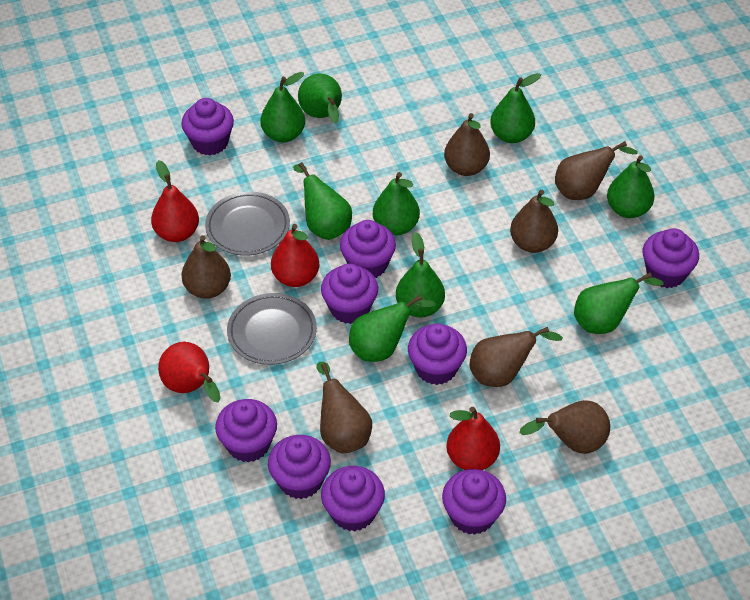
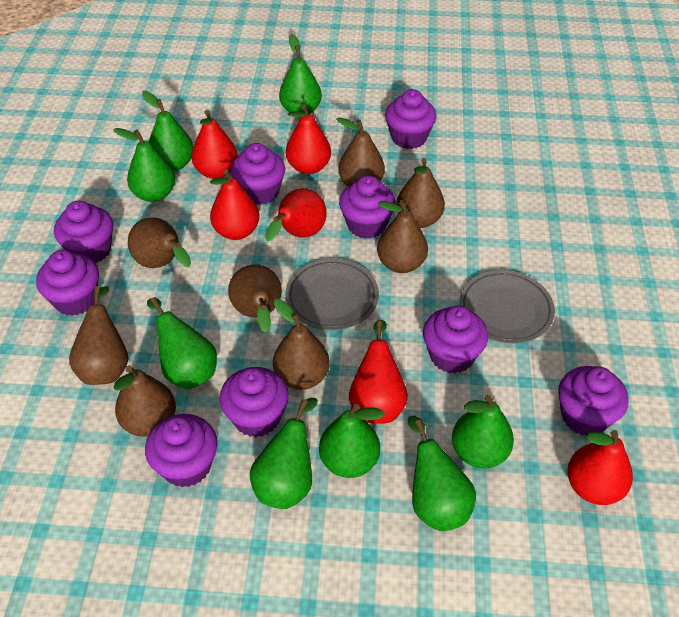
brown pear: 7 -> 8
green pear: 9 -> 8
red pear: 4 -> 6

